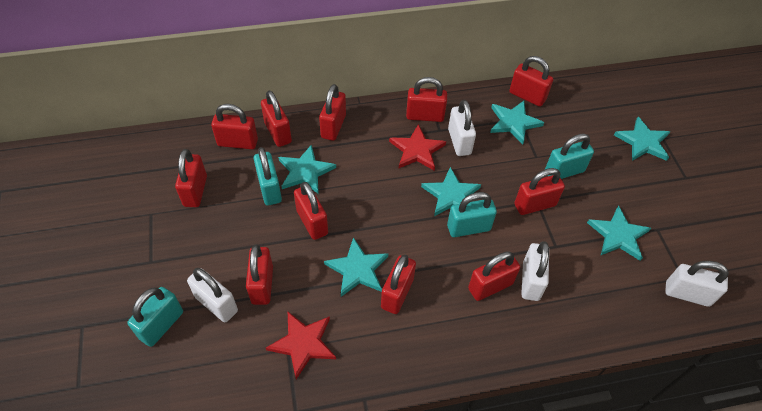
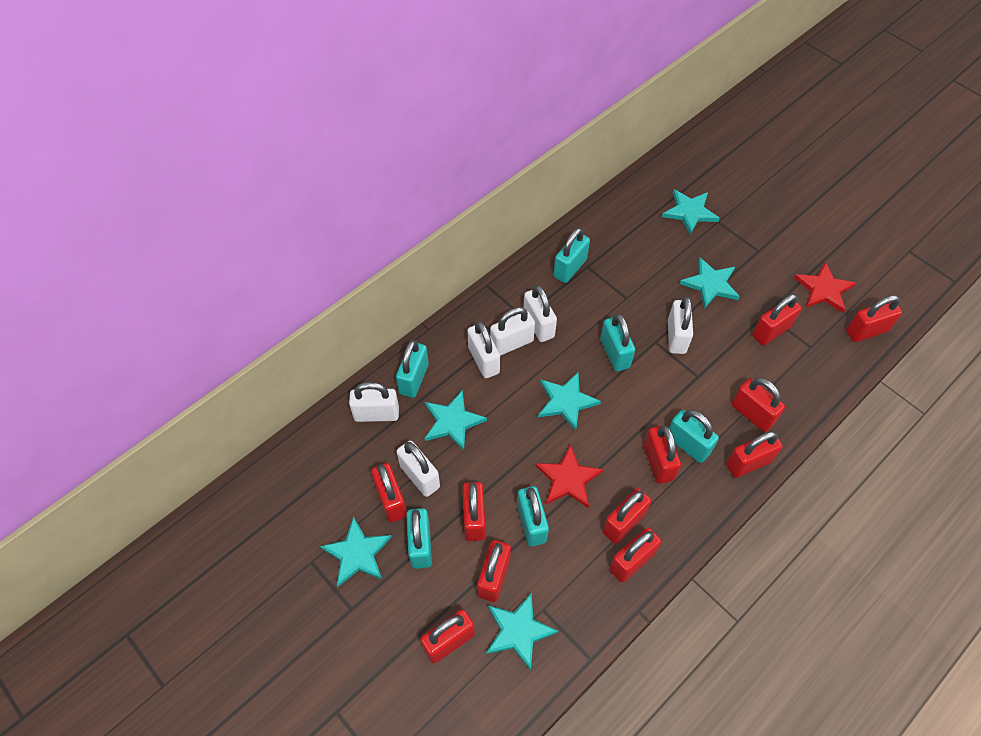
turquoise padlock: 4 -> 6
white padlock: 4 -> 6

